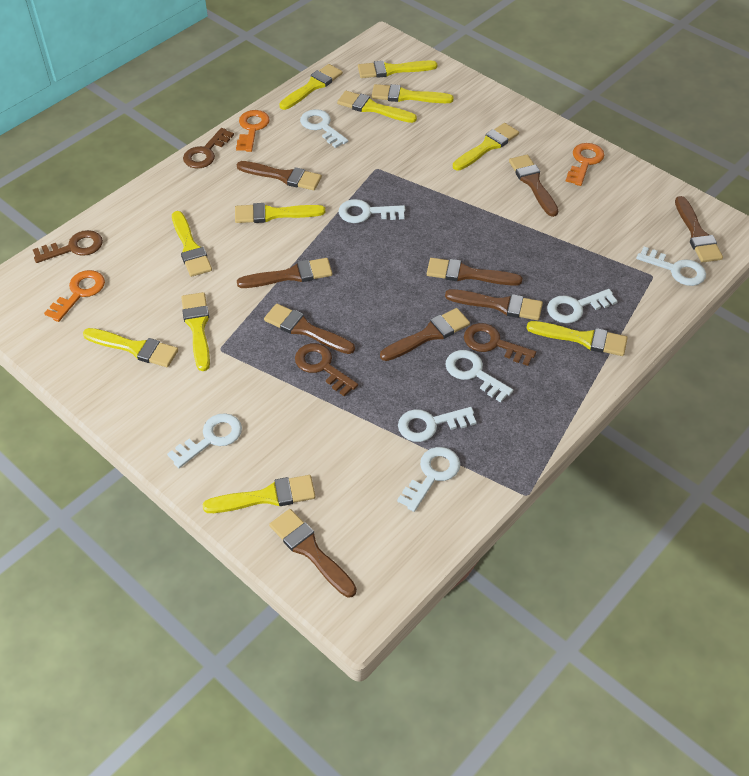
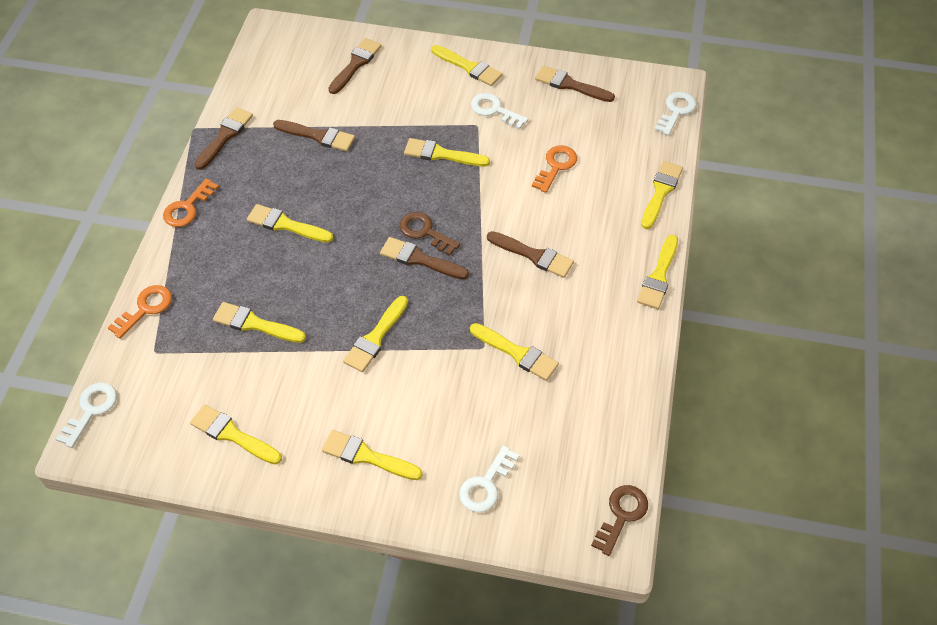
brown brush: 9 -> 6
brown key: 4 -> 2
white key: 8 -> 4
yellow brush: 11 -> 10

